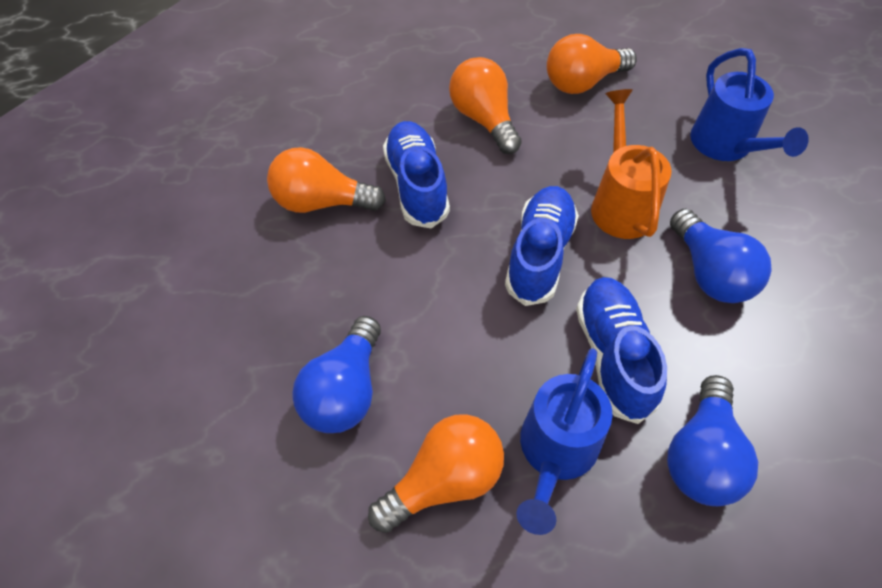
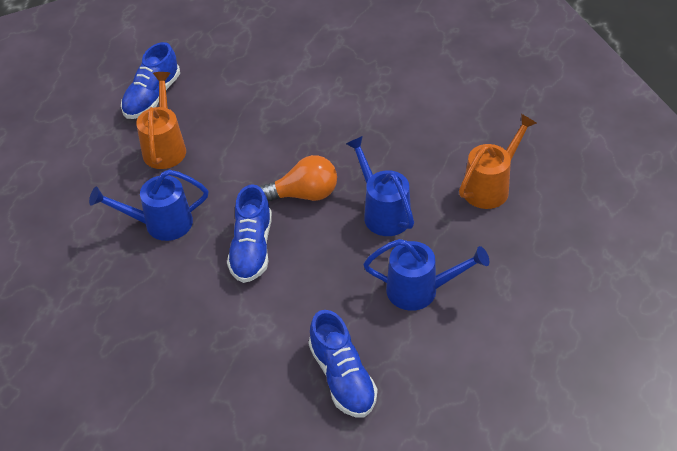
blue light bulb: 3 -> 0
blue watering can: 2 -> 3
orange light bulb: 4 -> 1
orange watering can: 1 -> 2

